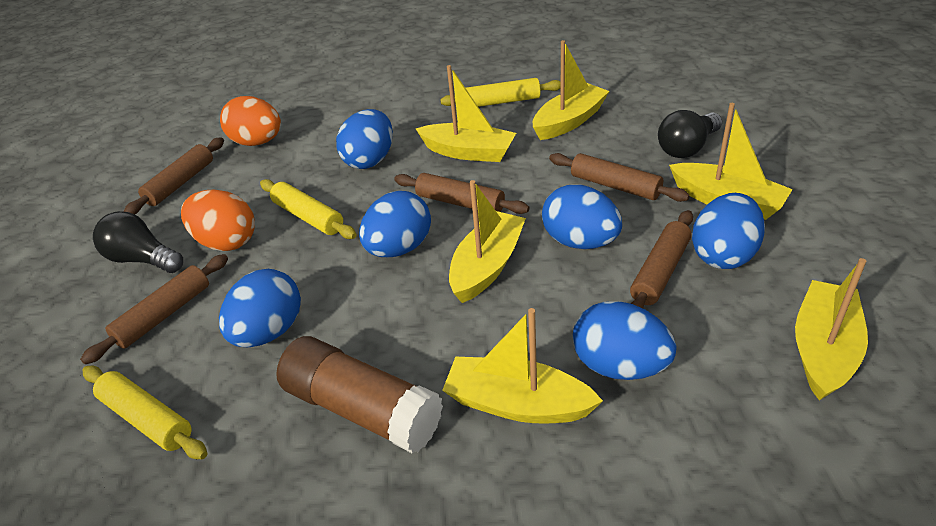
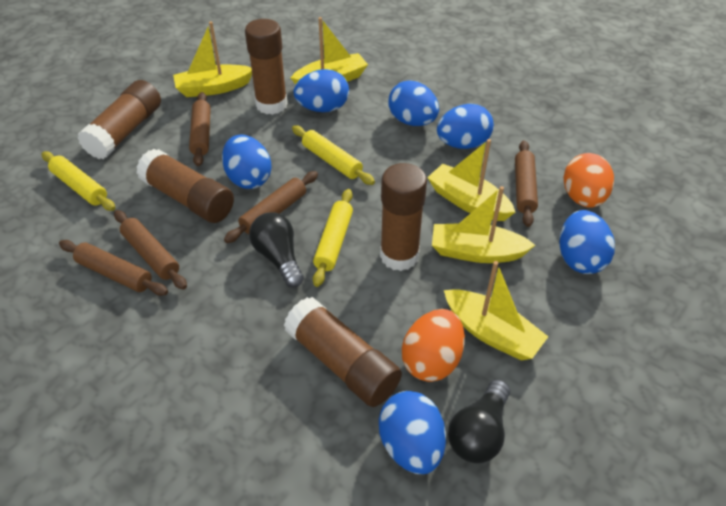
brown glue stick: 1 -> 5
yellow boat: 6 -> 5

